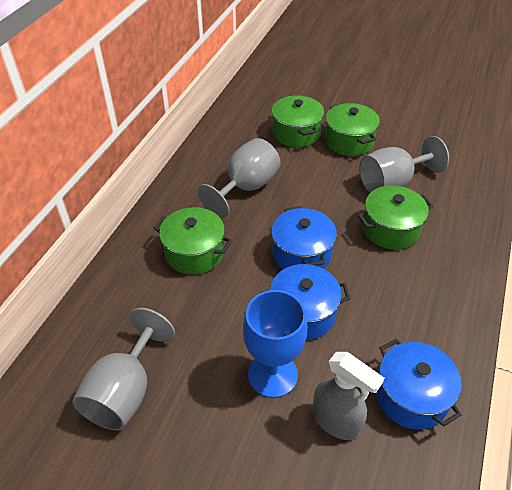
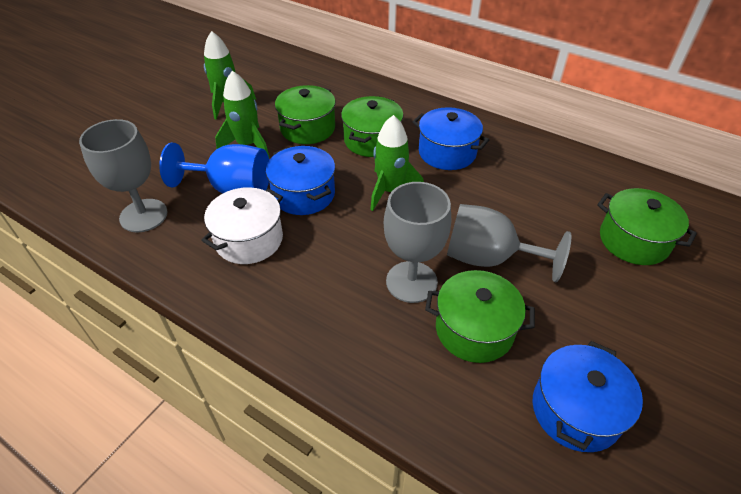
green rocket: 0 -> 3
grey spray bottle: 1 -> 0
white pot: 0 -> 1

